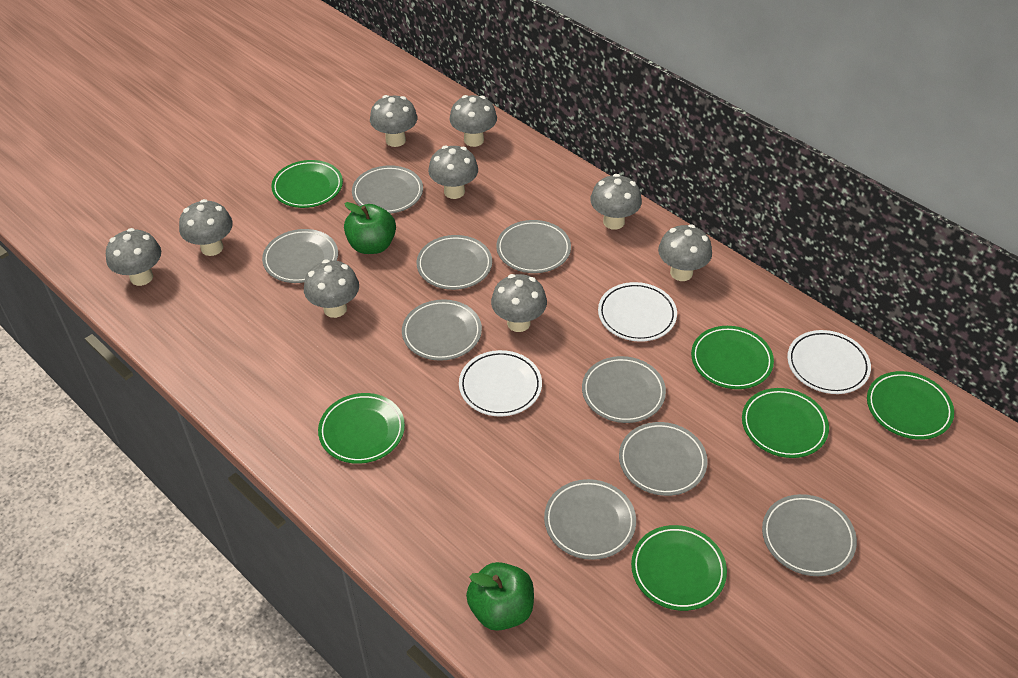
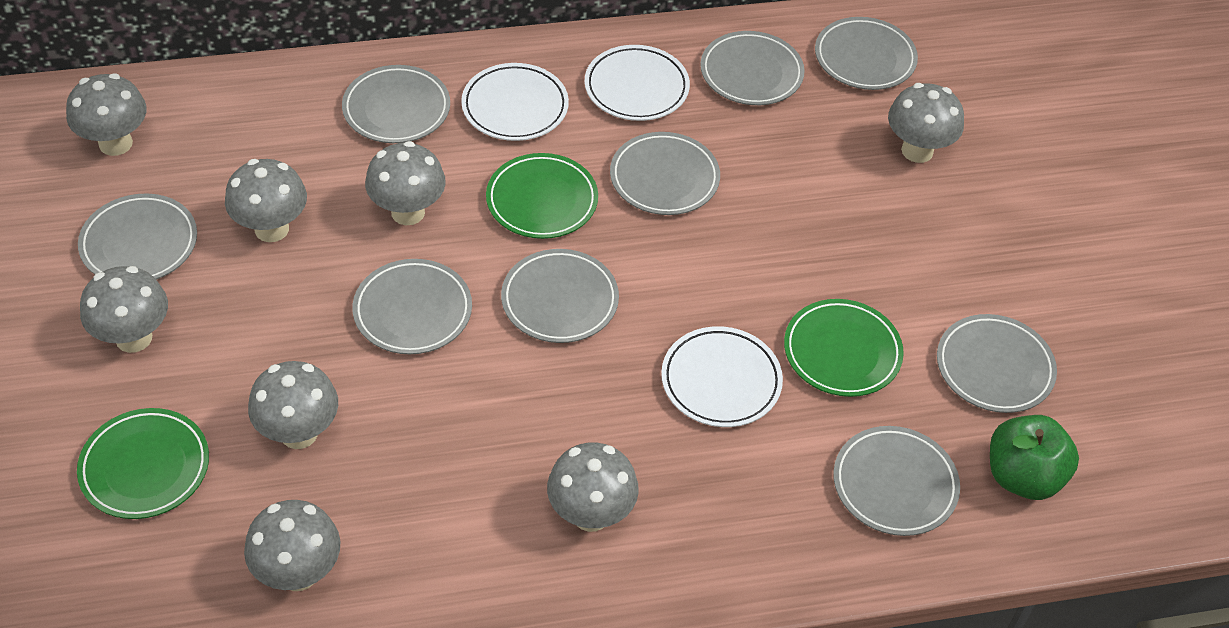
green apple: 2 -> 1
green plate: 6 -> 3
grey mushroom: 9 -> 8

